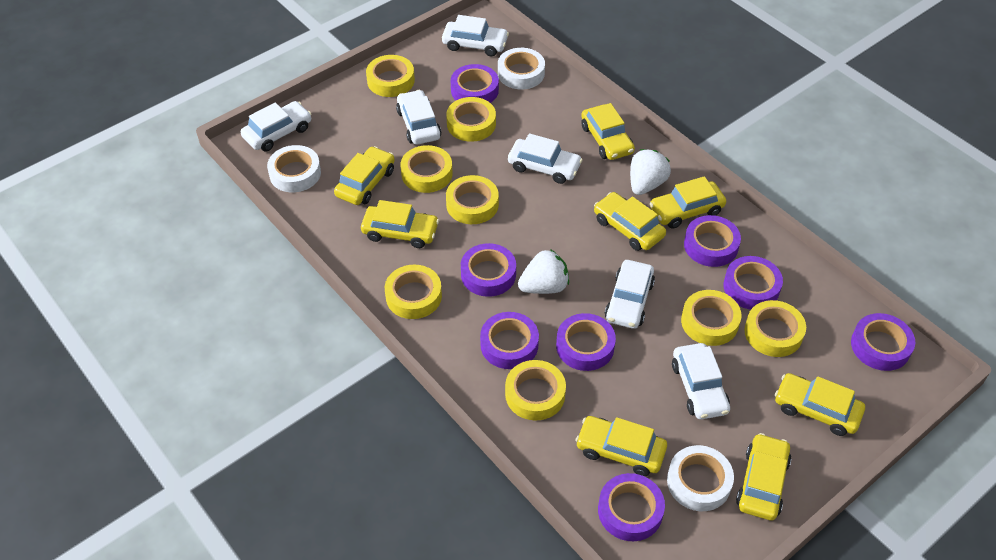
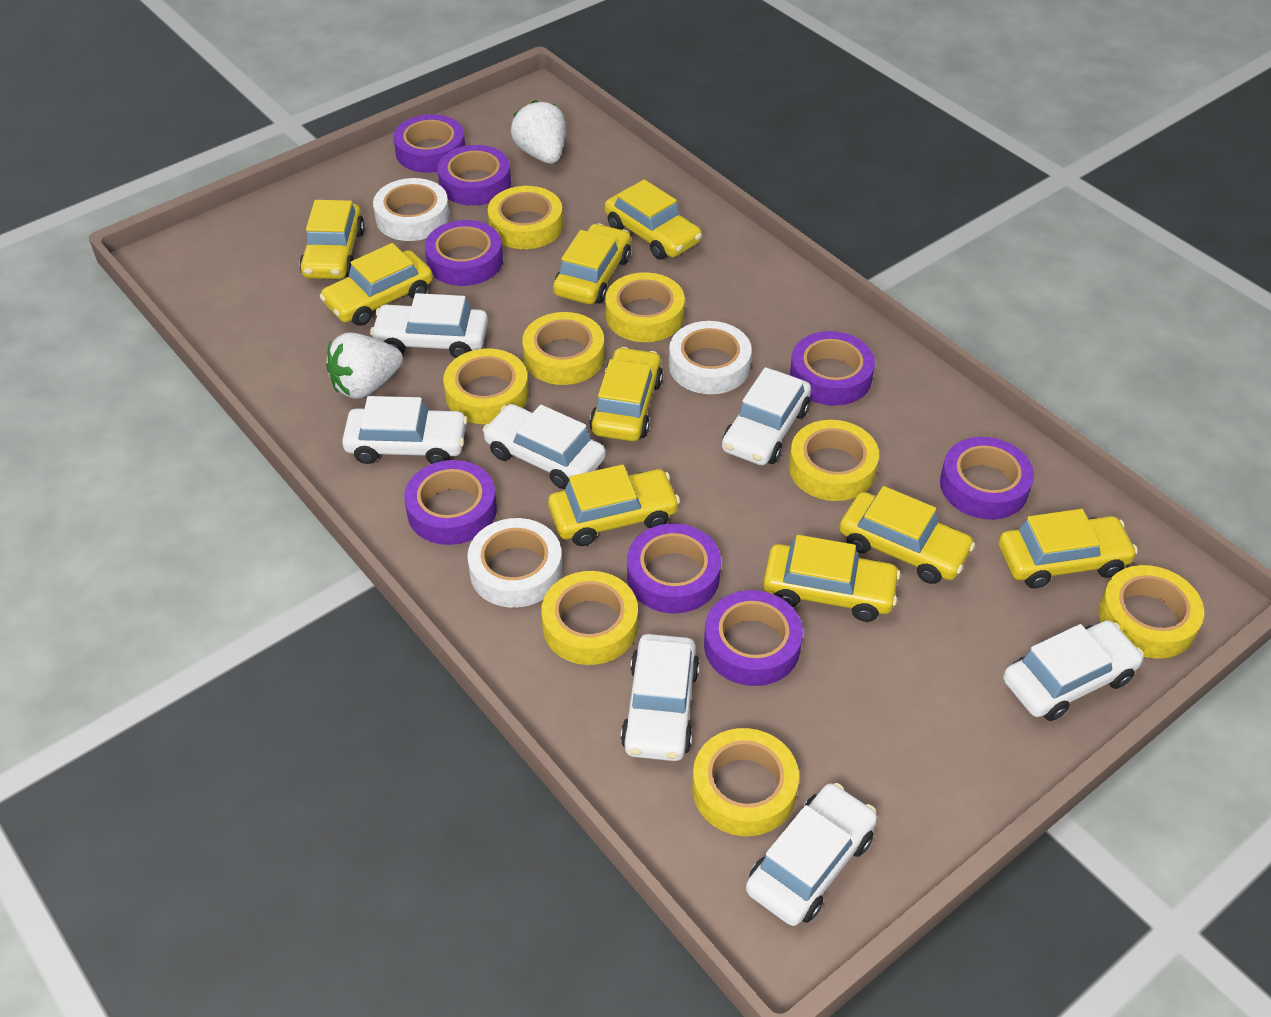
white car: 6 -> 7
yellow car: 8 -> 9

